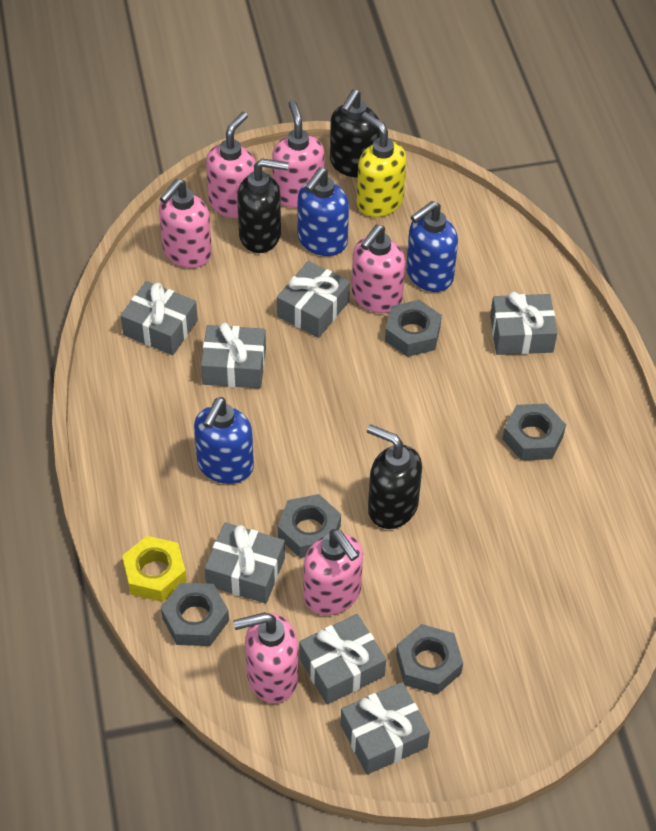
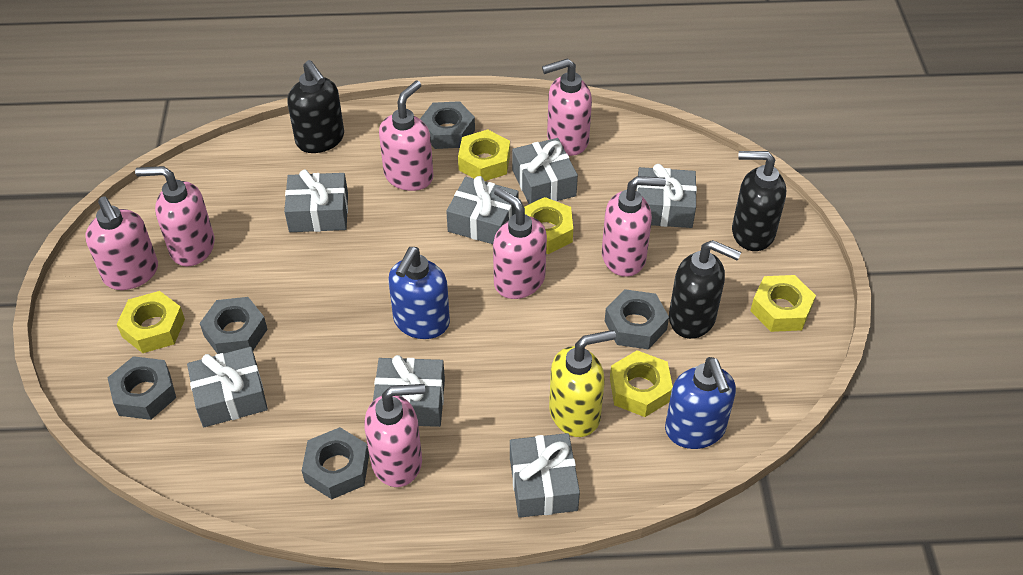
blue soap dispenser: 3 -> 2
pink soap dispenser: 6 -> 7
yellow nut: 1 -> 5

